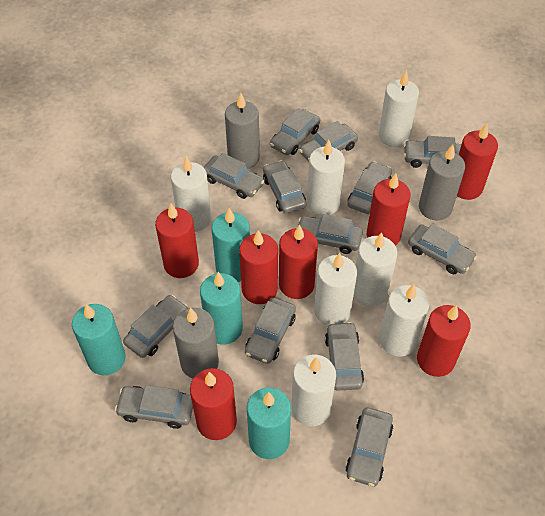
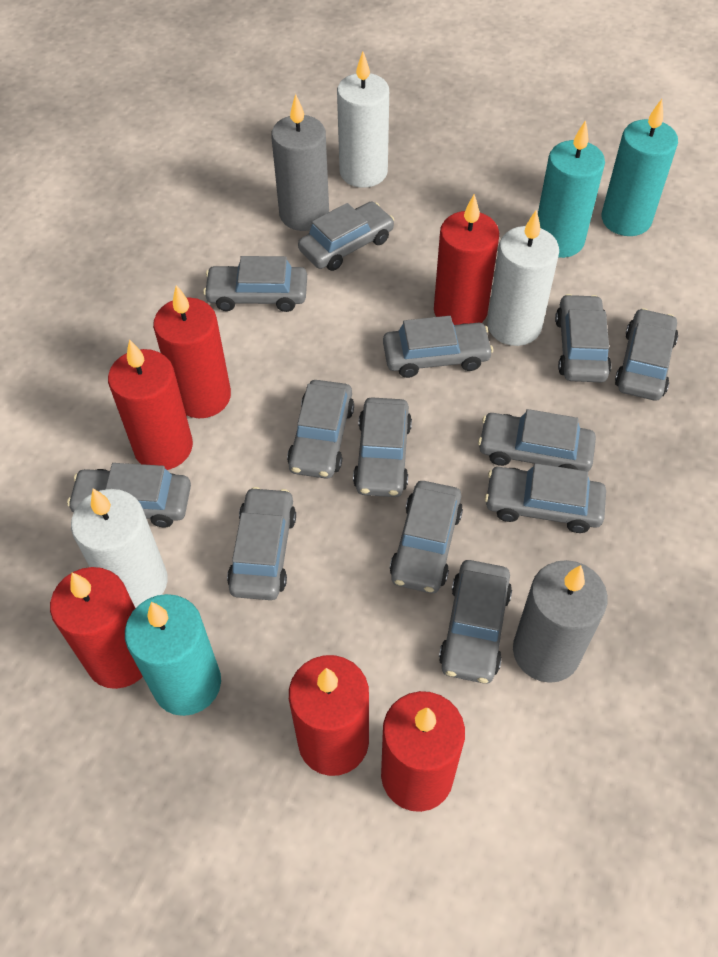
grey candle: 3 -> 2
red candle: 7 -> 6
turquoise candle: 4 -> 3
white candle: 7 -> 3

